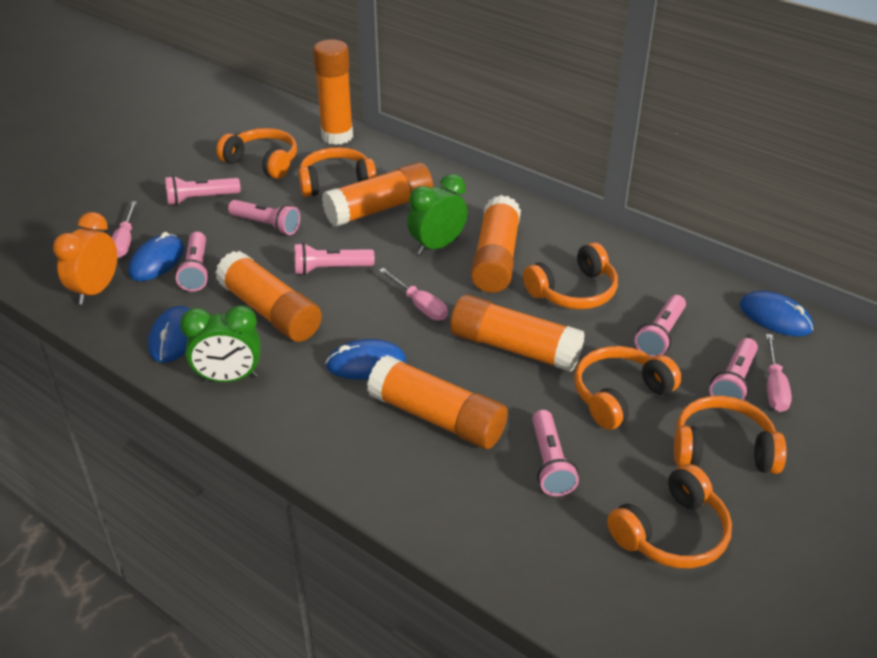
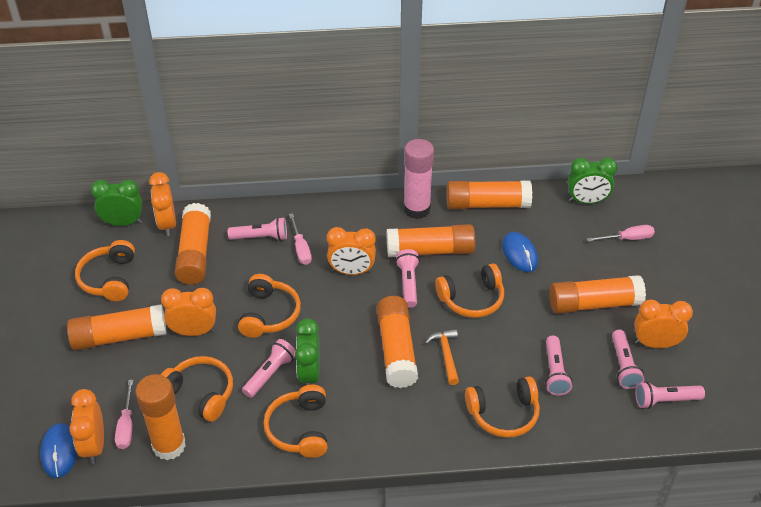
blue mouse: 4 -> 2
green clock: 2 -> 3
orange clock: 1 -> 5
orange glue stick: 6 -> 7
orange hammer: 0 -> 1
pink flashlight: 7 -> 6
pink glue stick: 0 -> 1

